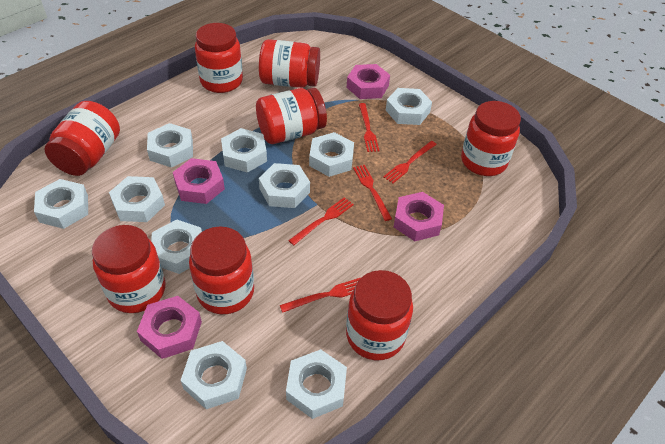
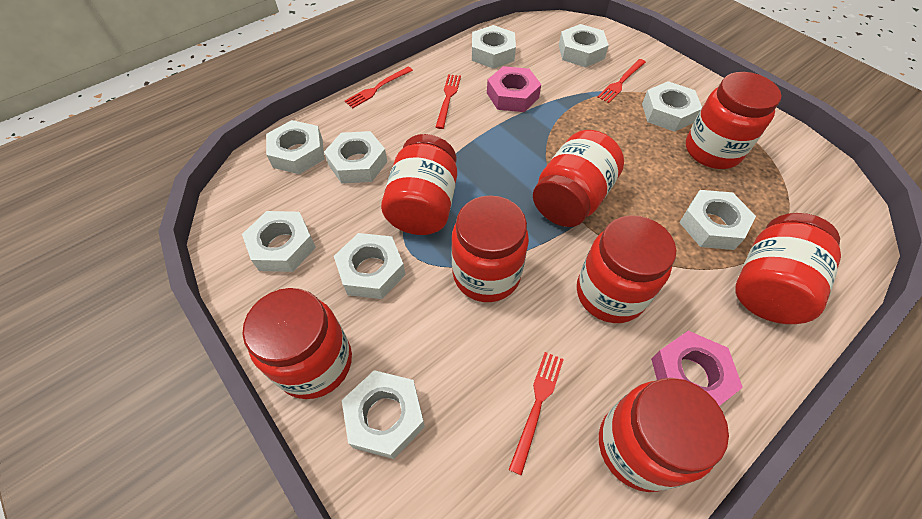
pink nut: 4 -> 2
red fork: 5 -> 4
white nut: 10 -> 9

